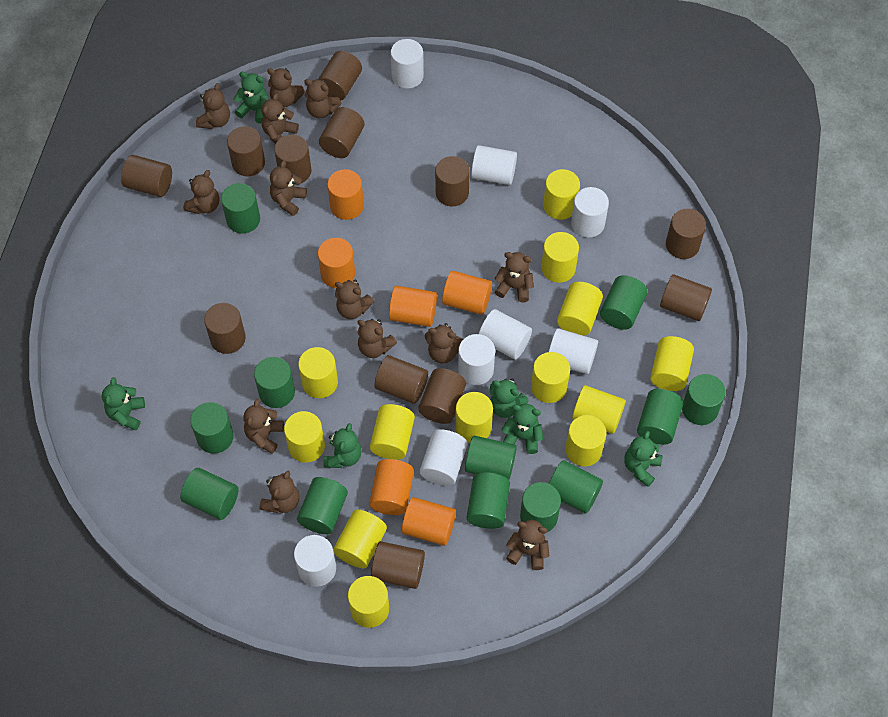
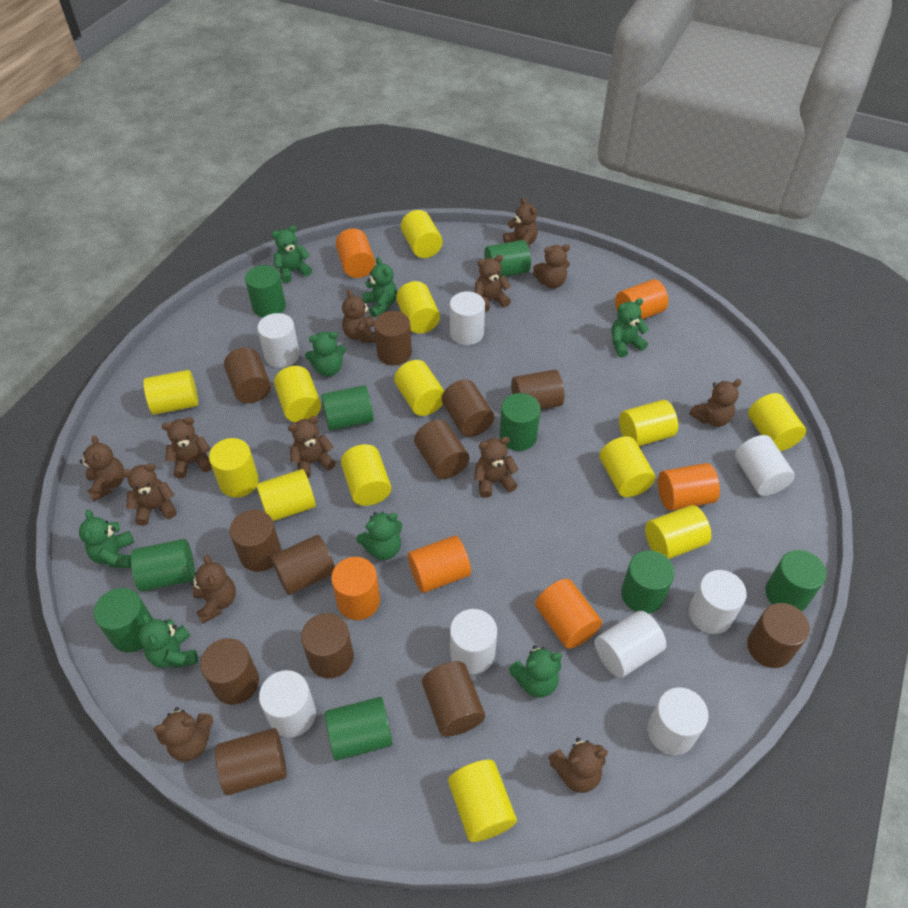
green cylinder: 12 -> 9
green teddy bear: 6 -> 8

